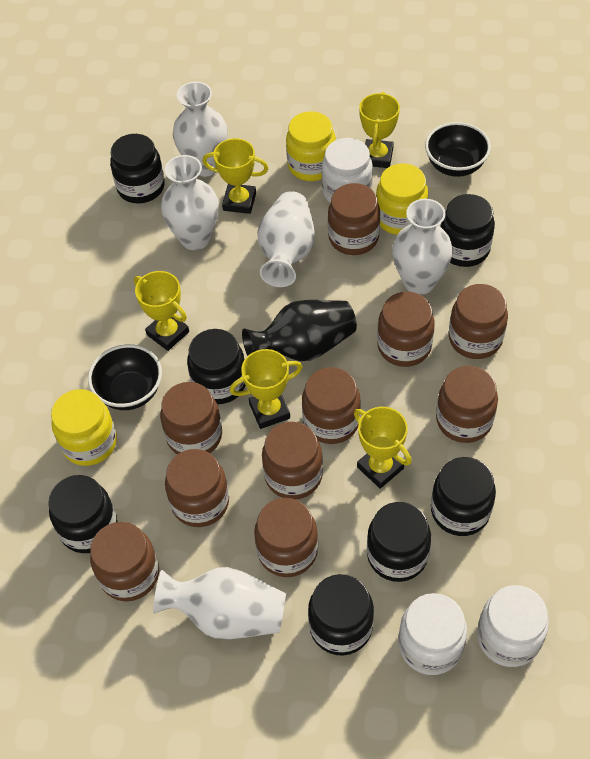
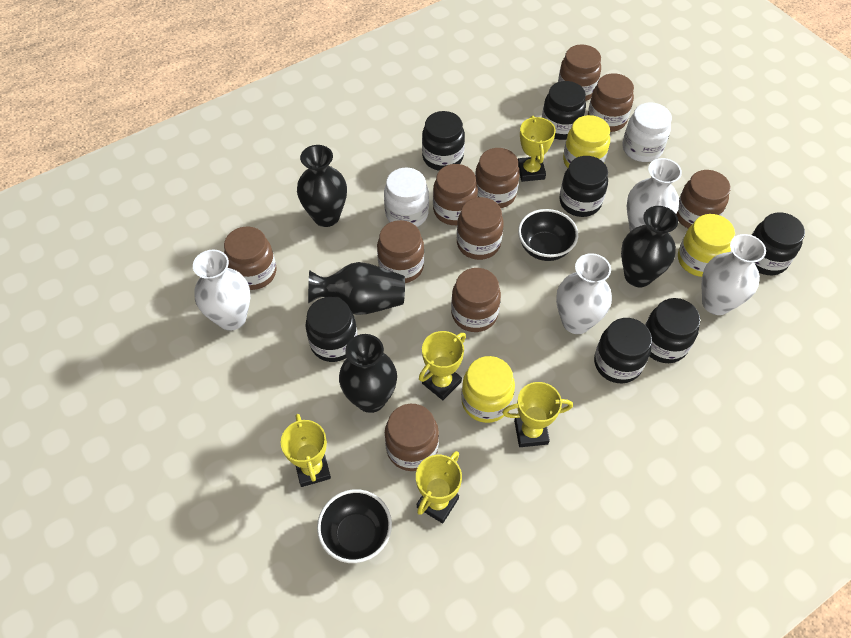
black vase: 1 -> 4
white jar: 3 -> 2
white vase: 5 -> 4

